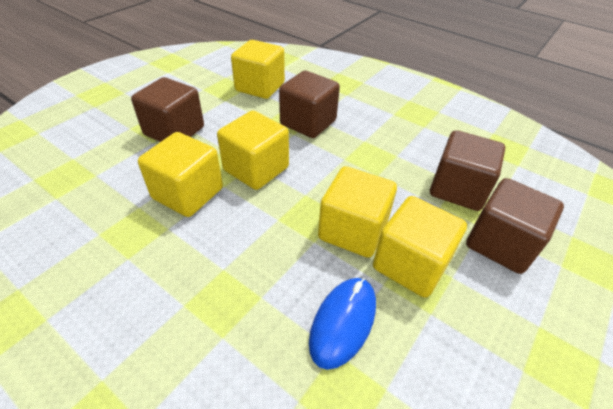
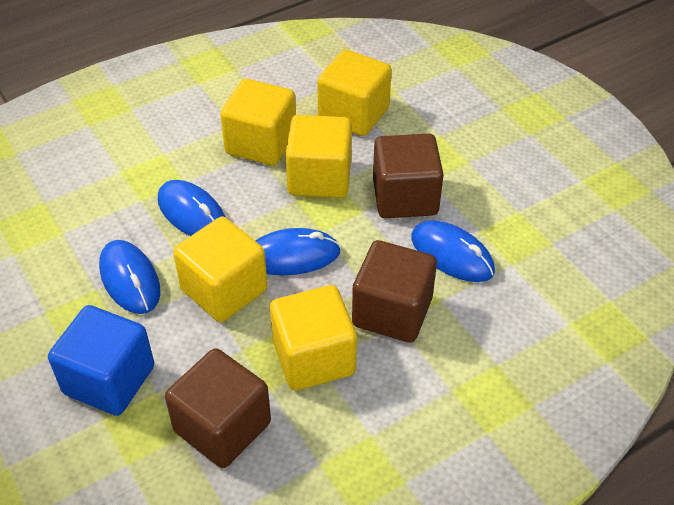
blue cube: 0 -> 1
blue mouse: 1 -> 4
brown cube: 4 -> 3

